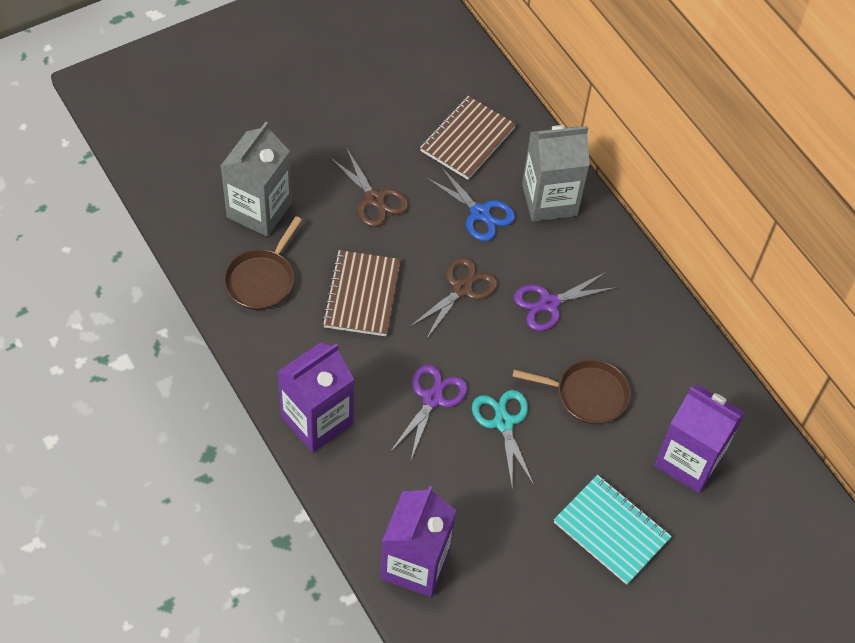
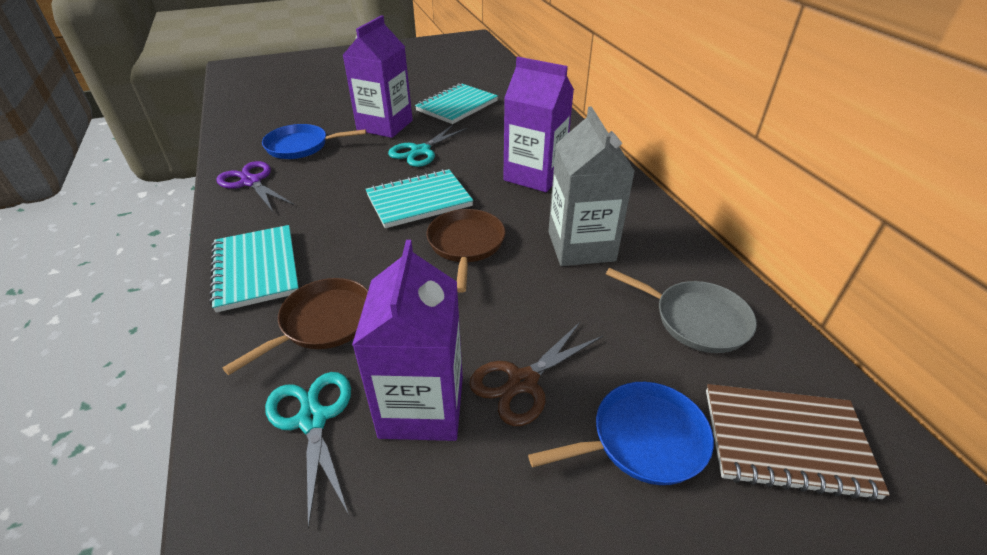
blue pan: 0 -> 2
blue scissors: 1 -> 0
brown notebook: 2 -> 1
brown scissors: 2 -> 1
grey carton: 2 -> 1
grey pan: 0 -> 1
purple scissors: 2 -> 1
turquoise notebook: 1 -> 3
turquoise scissors: 1 -> 2

